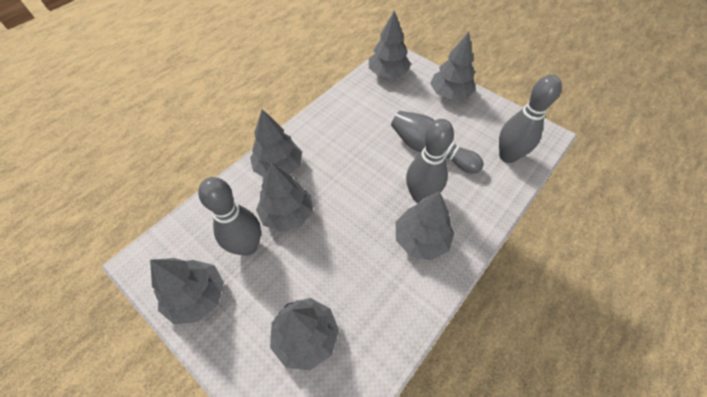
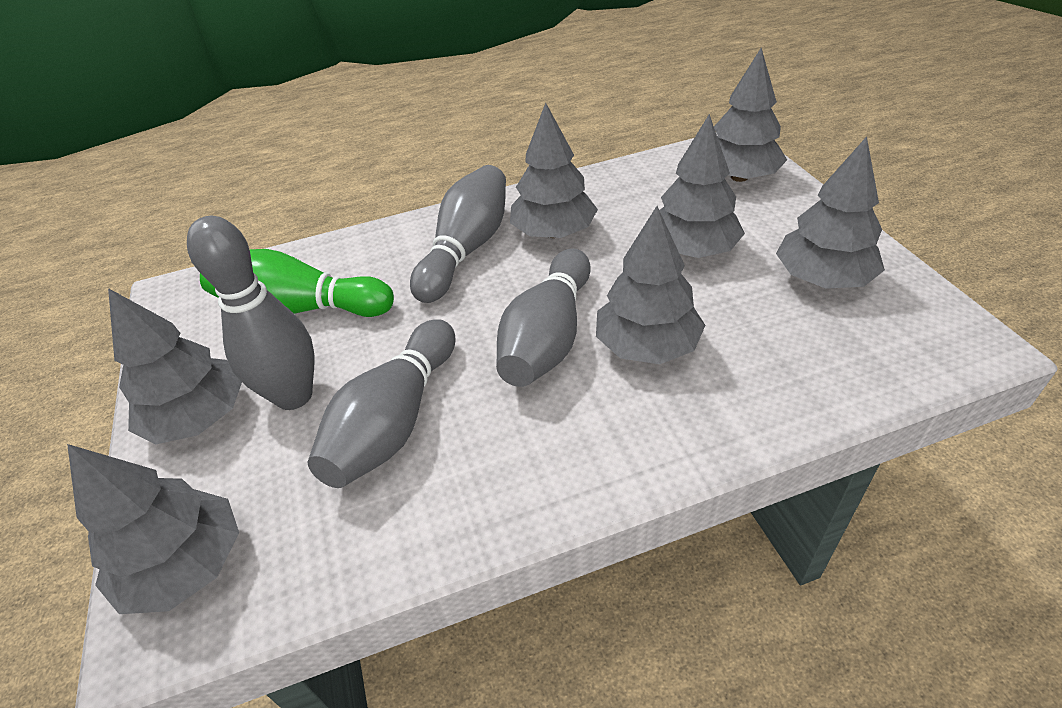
green bowling pin: 0 -> 1

